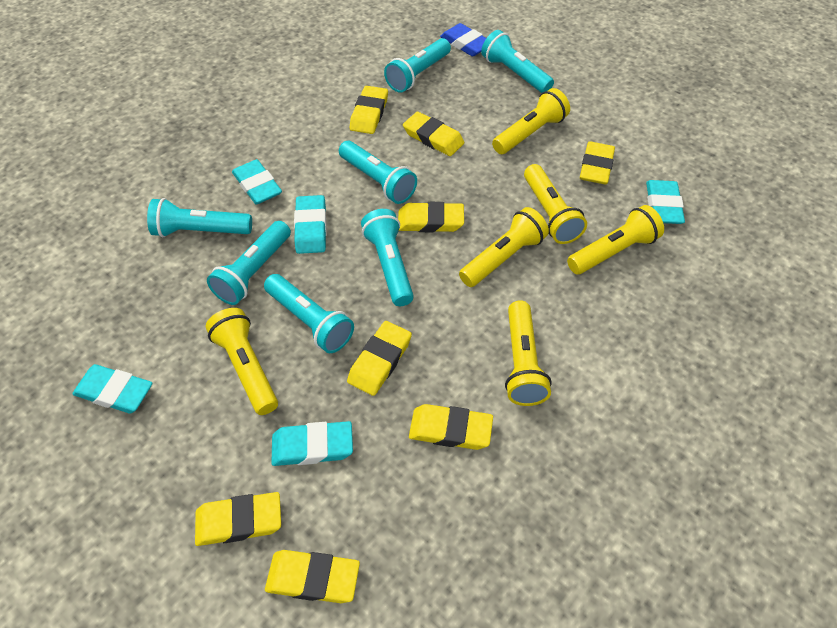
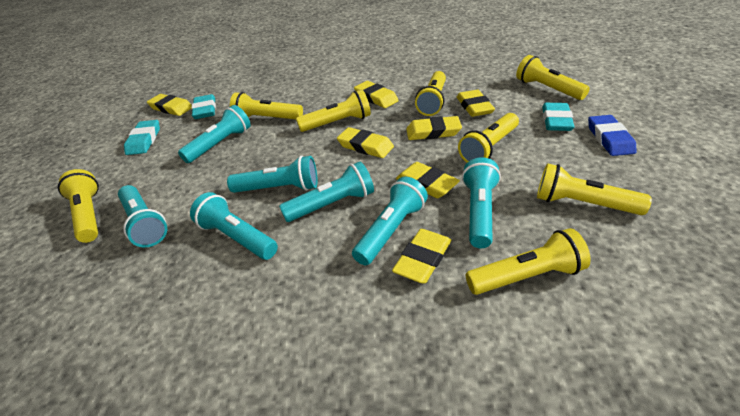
turquoise eraser: 5 -> 3
yellow eraser: 8 -> 7
yellow flashlight: 6 -> 8

